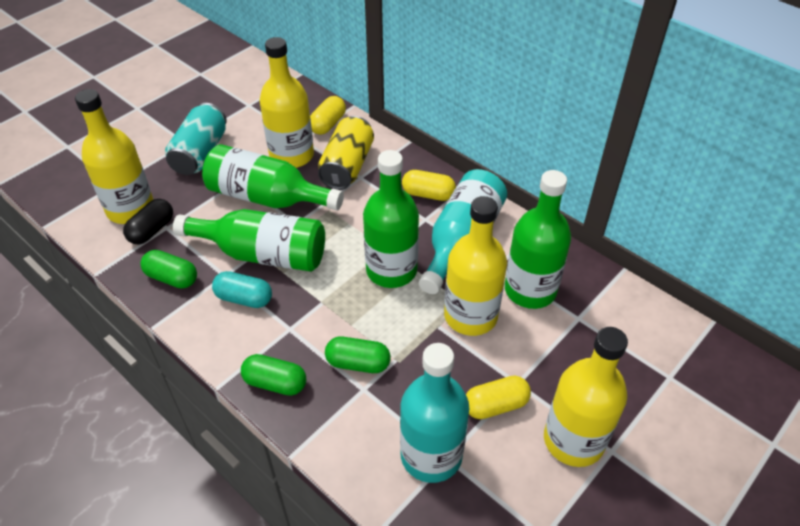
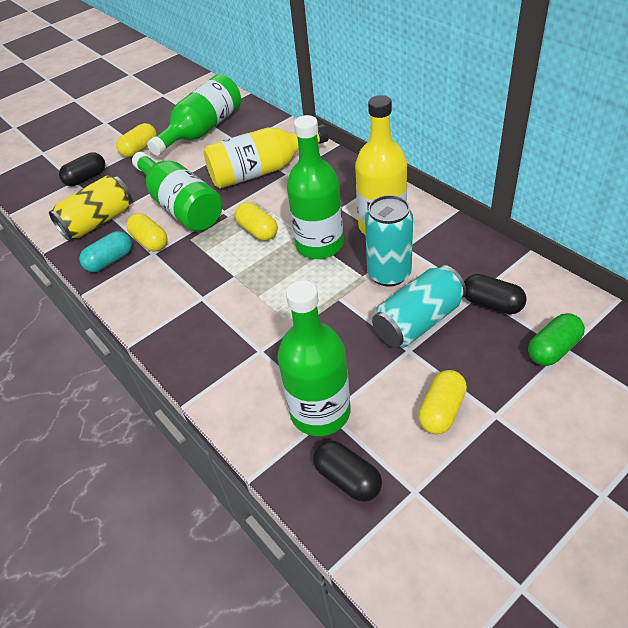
black capsule: 1 -> 3
green capsule: 3 -> 1
turquoise bottle: 2 -> 0
turquoise can: 1 -> 2
yellow bottle: 4 -> 2
yellow capsule: 3 -> 4

